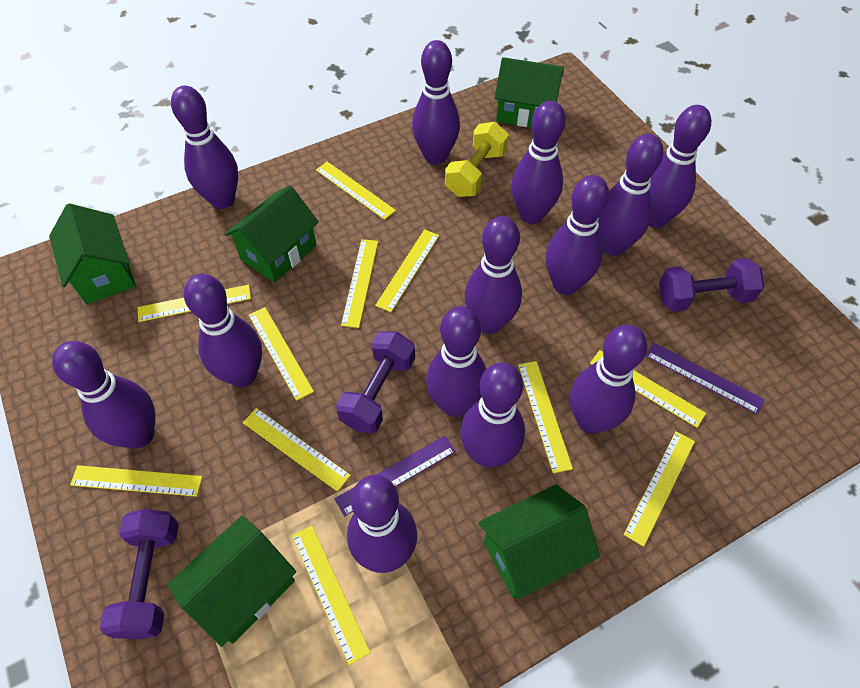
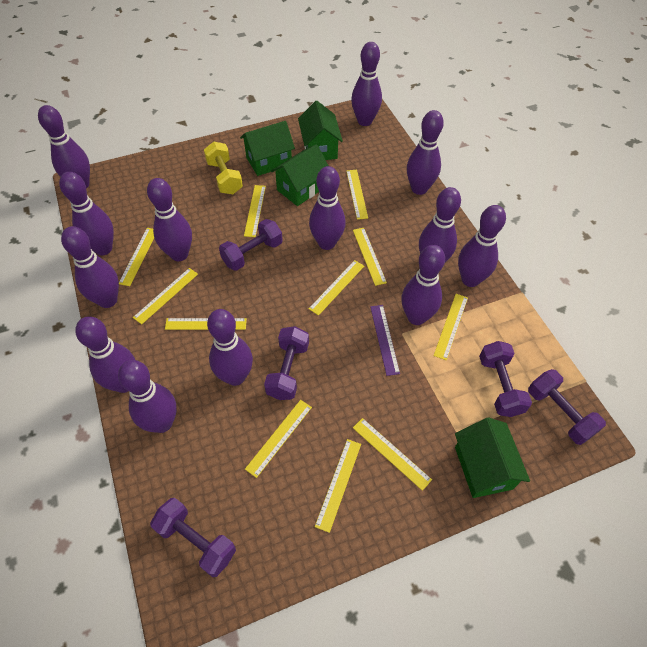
green house: 5 -> 4
purple dumbbell: 3 -> 5
purple ruler: 2 -> 1

